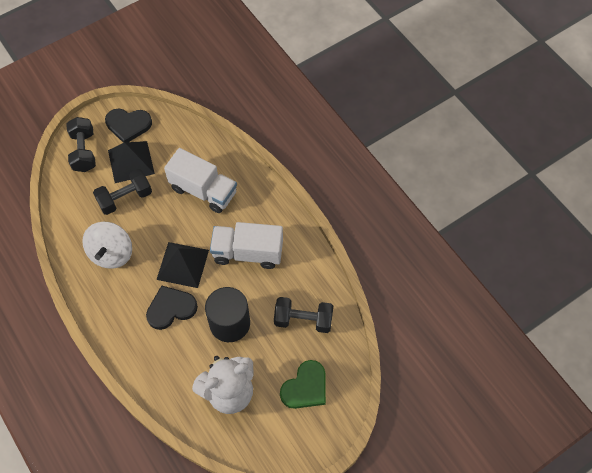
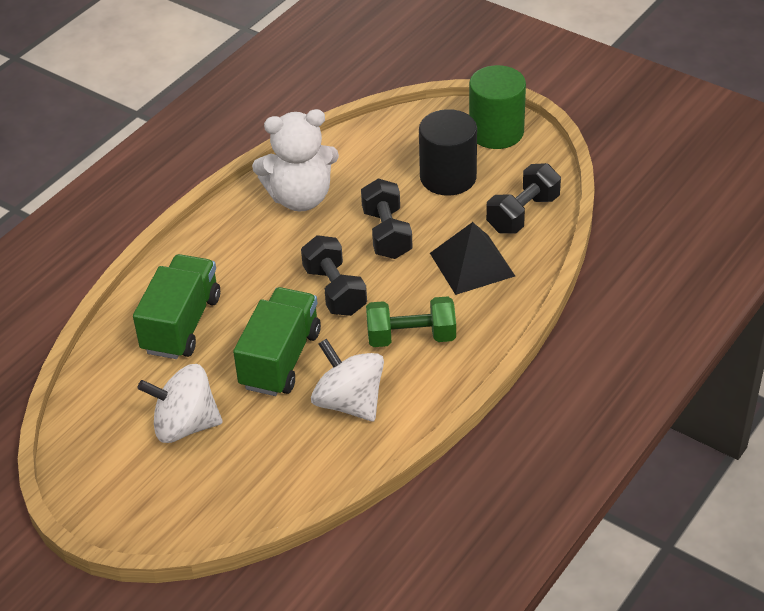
black heart: 2 -> 0
black pyramid: 2 -> 1
green cylinder: 0 -> 1
green dumbbell: 0 -> 1
green heart: 1 -> 0
green truck: 0 -> 2
white spinning top: 1 -> 2
white truck: 2 -> 0

